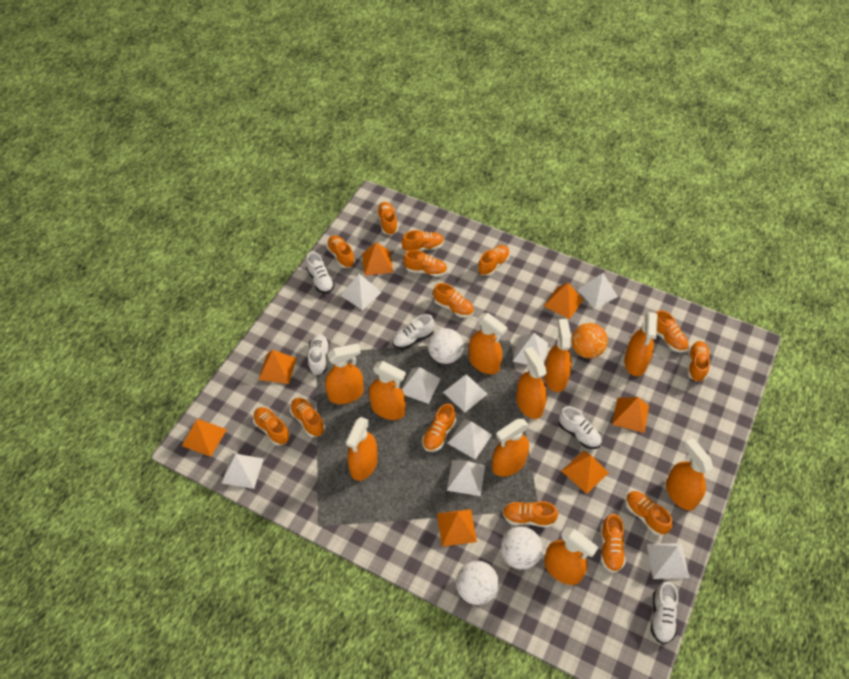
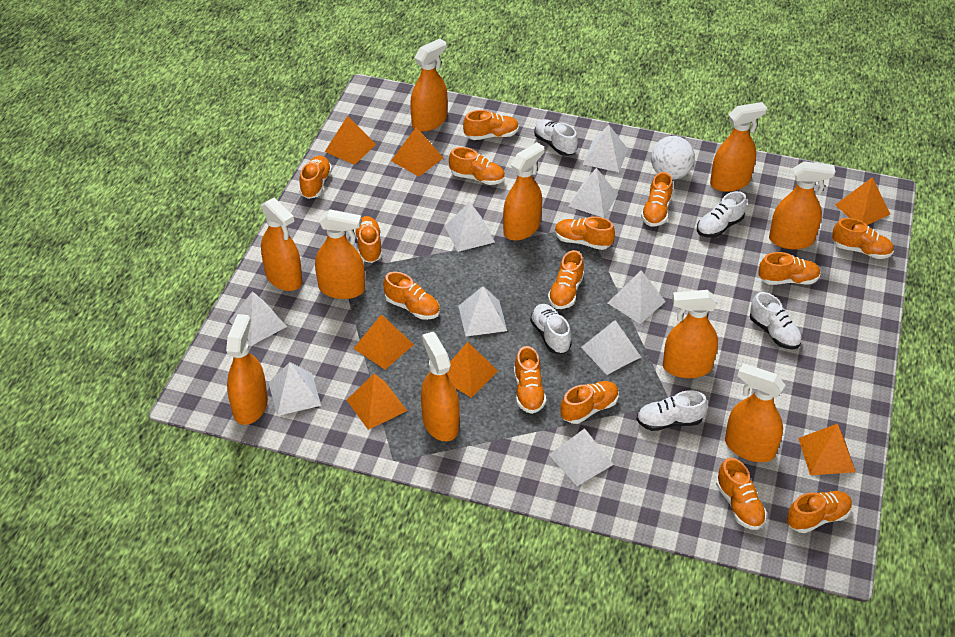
orange ball: 1 -> 0
white ball: 3 -> 1

